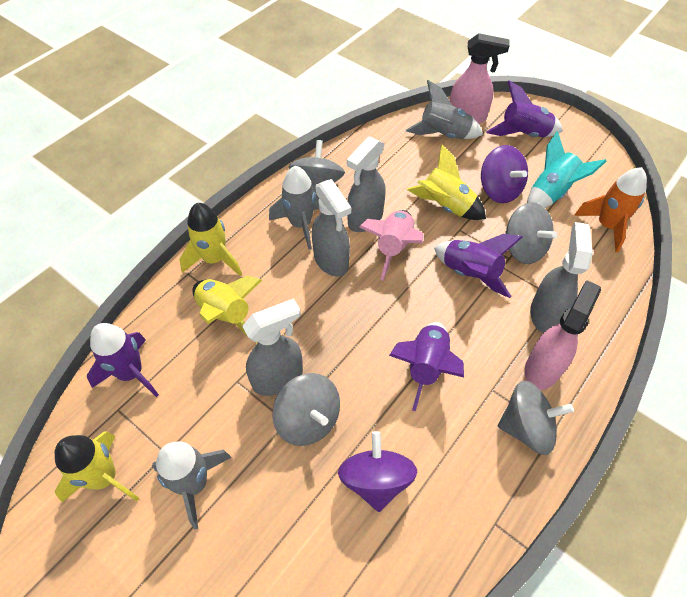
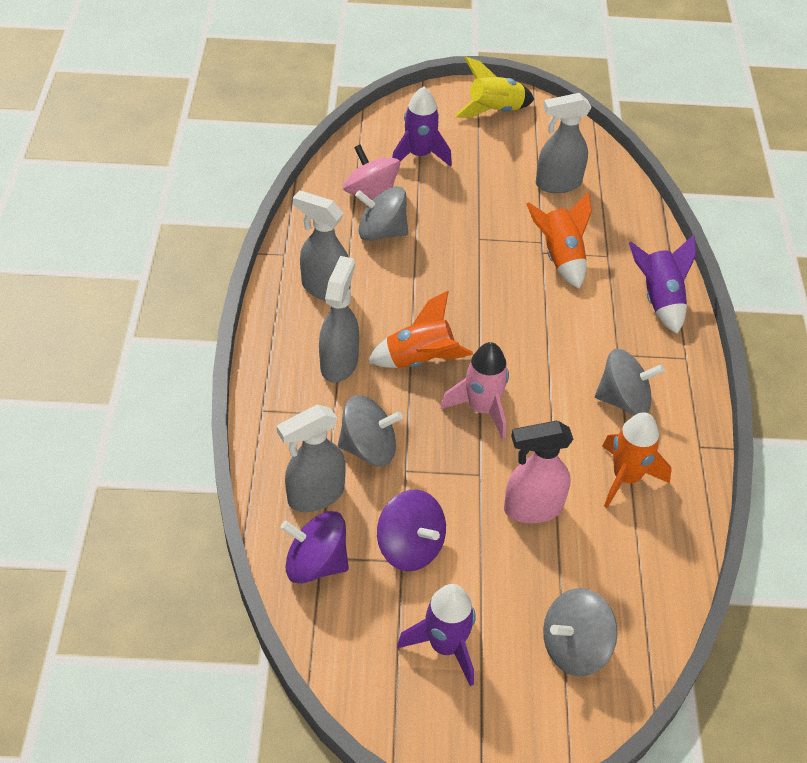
grey rocket: 3 -> 0
orange rocket: 1 -> 3
pink spinning top: 0 -> 1
pink spray bottle: 2 -> 1
purple rocket: 4 -> 3
turquoise rocket: 1 -> 0
yellow rocket: 4 -> 1

